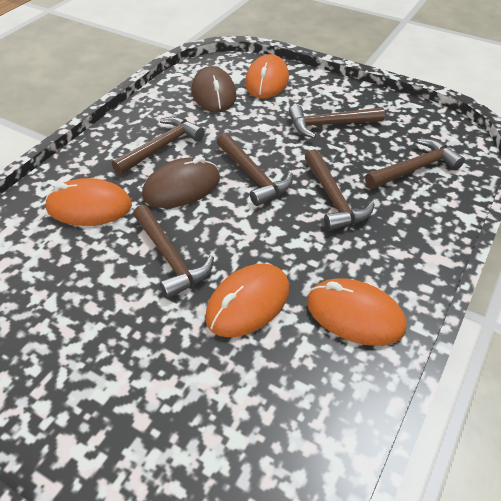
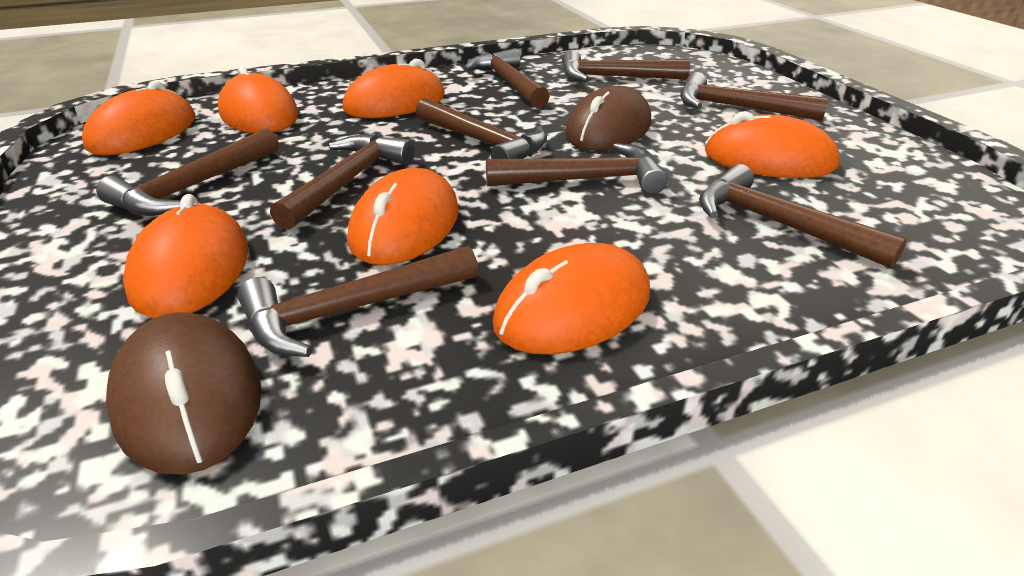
brown hammer: 6 -> 9
orange mouse: 4 -> 7

